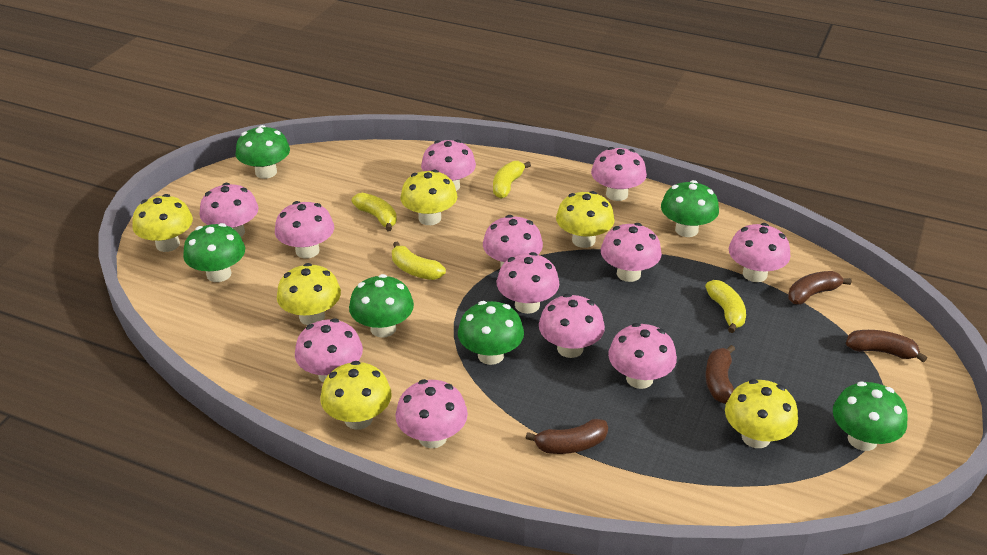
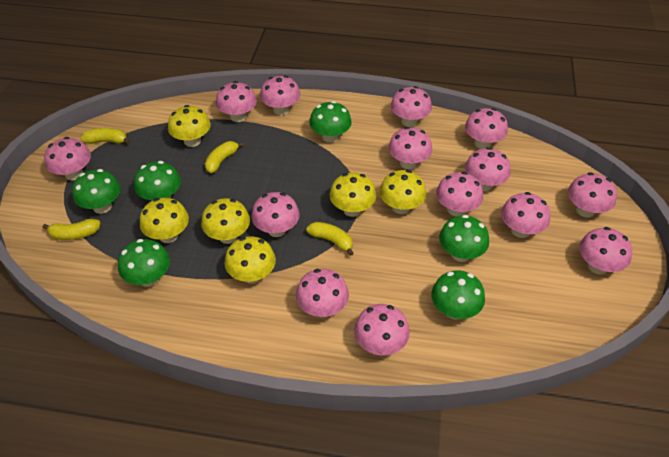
brown banana: 4 -> 0
pink mushroom: 12 -> 14

